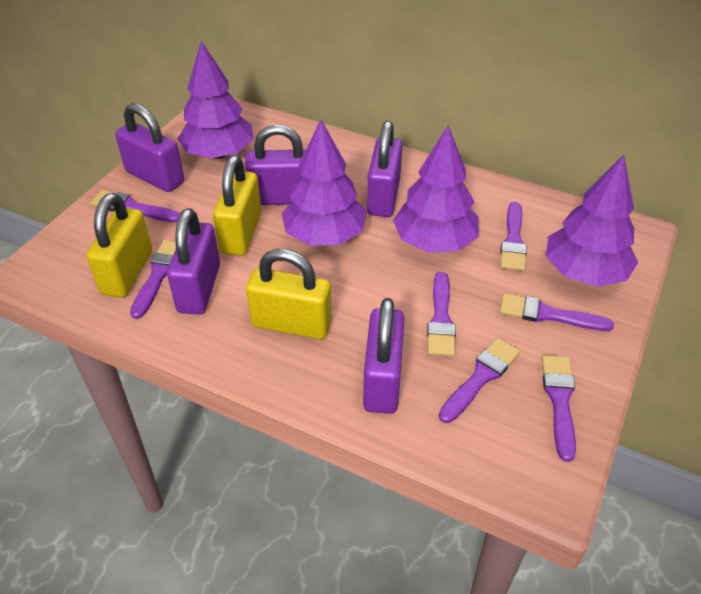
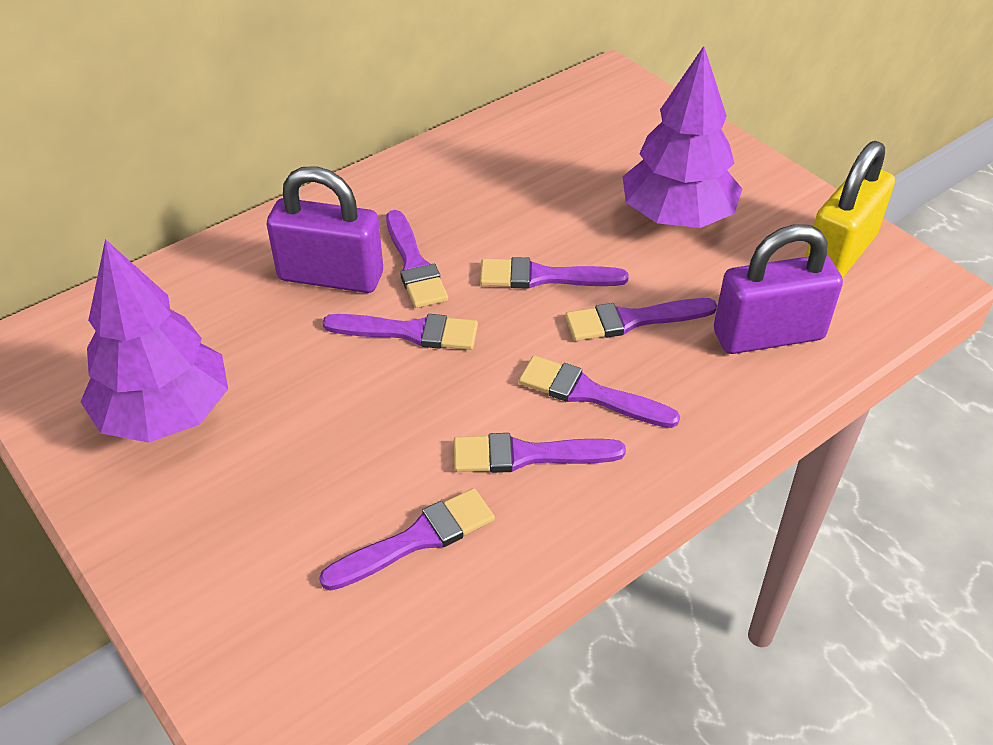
purple padlock: 5 -> 2
purple tree: 4 -> 2
yellow padlock: 3 -> 1

